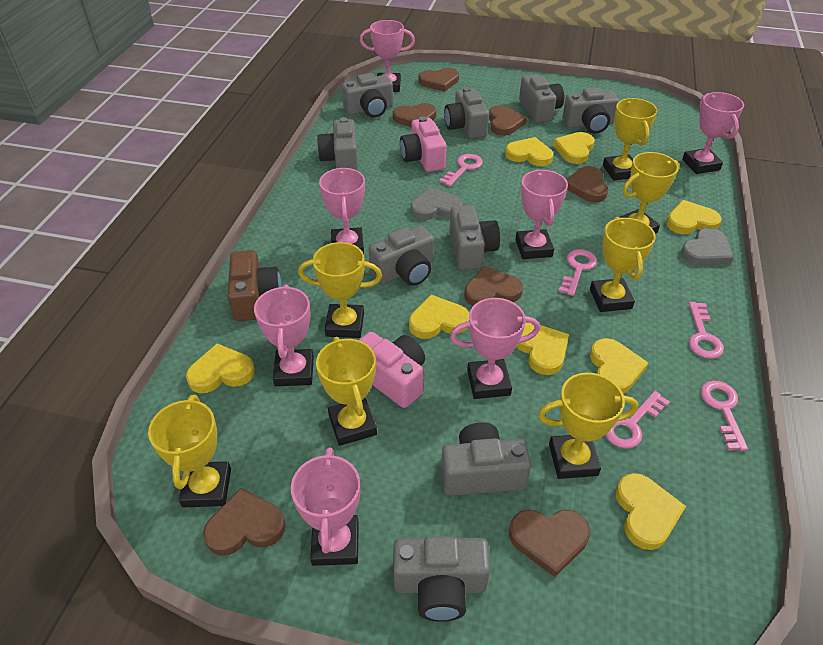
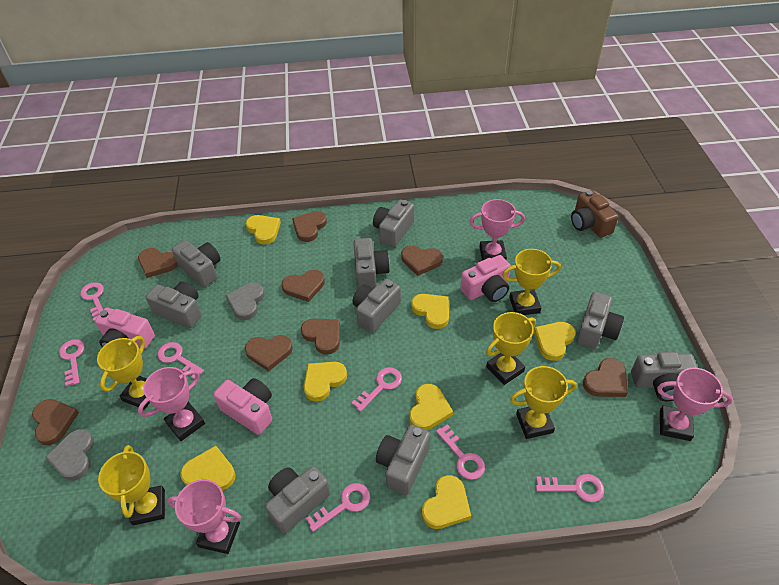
brown heart: 7 -> 8
pink camera: 2 -> 3
pink key: 5 -> 7
pink trophy: 7 -> 4
yellow heart: 8 -> 7
yellow trophy: 7 -> 5

